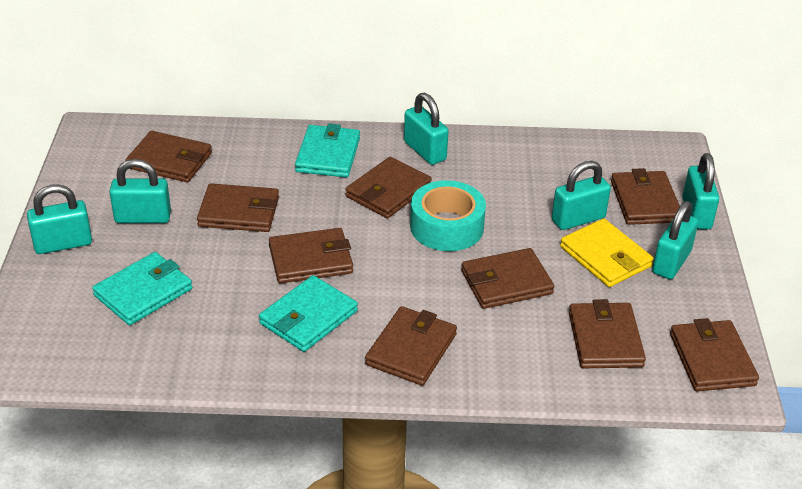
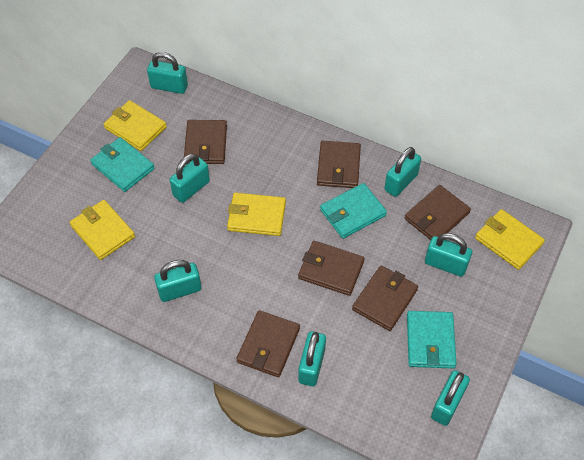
brown wallet: 9 -> 6
turquoise padlock: 6 -> 7
turquoise tape: 1 -> 0
yellow wallet: 1 -> 4

